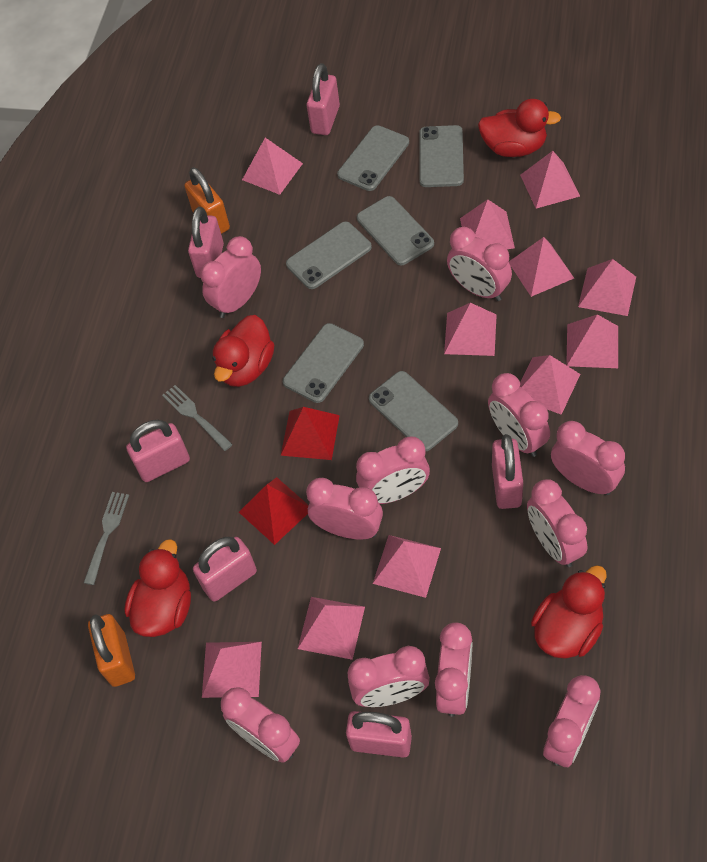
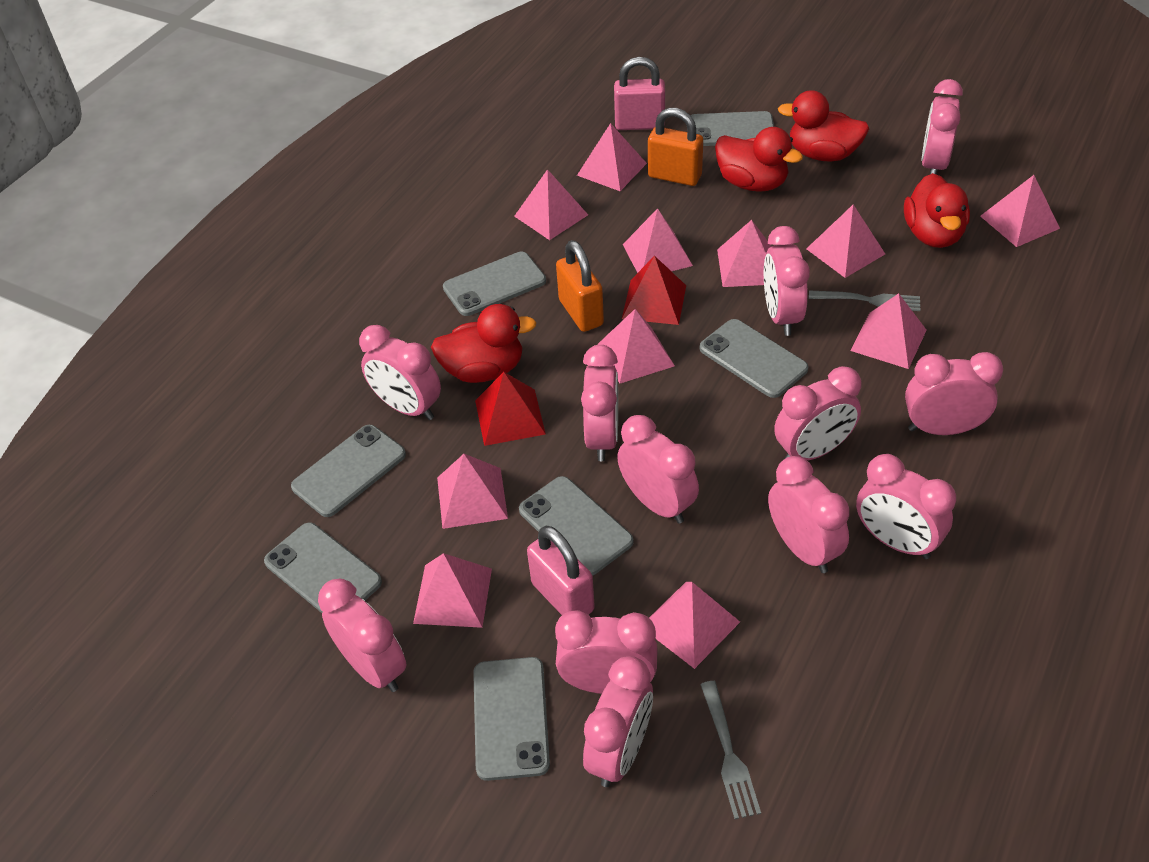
grey phone: 6 -> 7
pink clock: 11 -> 12
pink padlock: 6 -> 2

